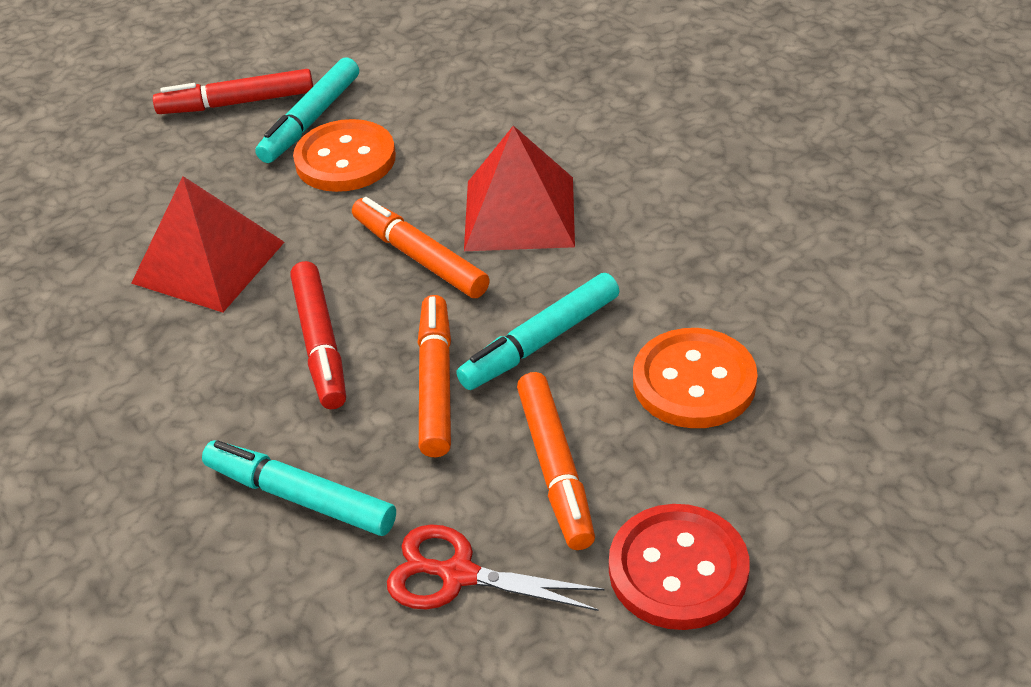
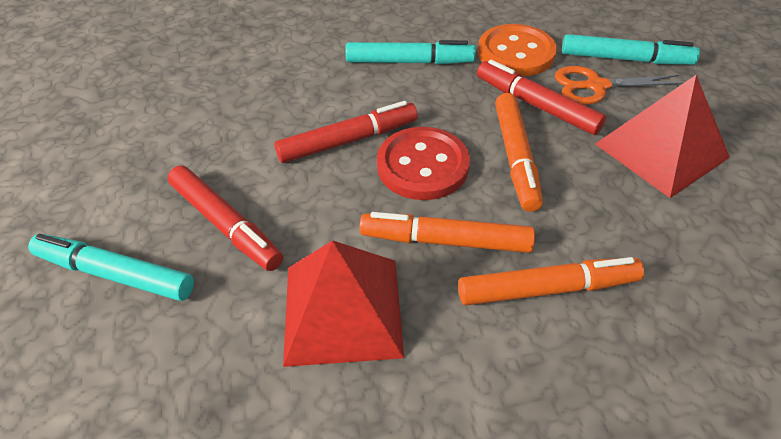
orange button: 2 -> 1
orange scissors: 0 -> 1
red marker: 2 -> 3
red scissors: 1 -> 0

